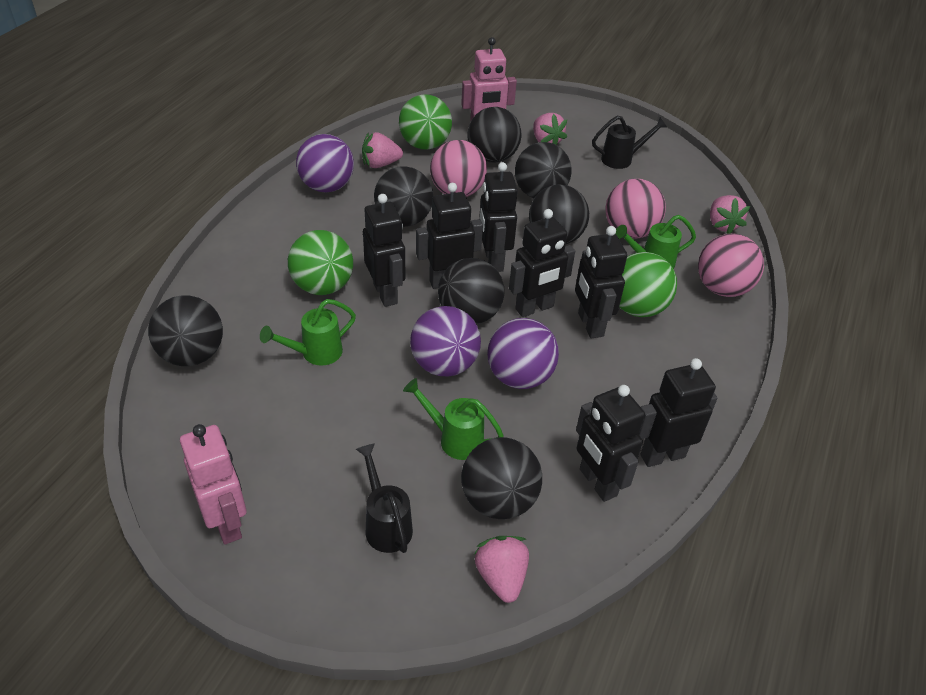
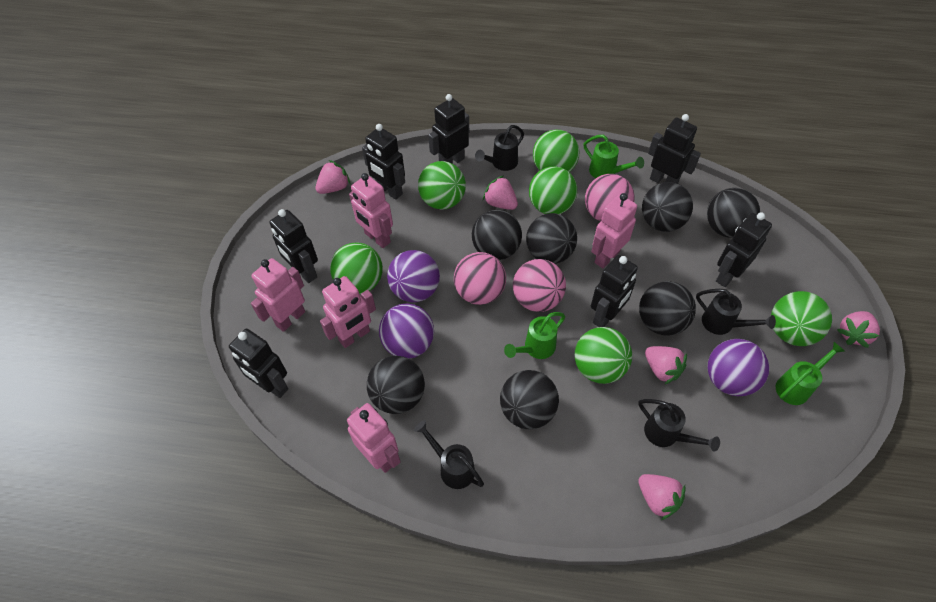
black watering can: 2 -> 4
green ball: 3 -> 6
pink robot: 2 -> 5
pink strawberry: 4 -> 5

